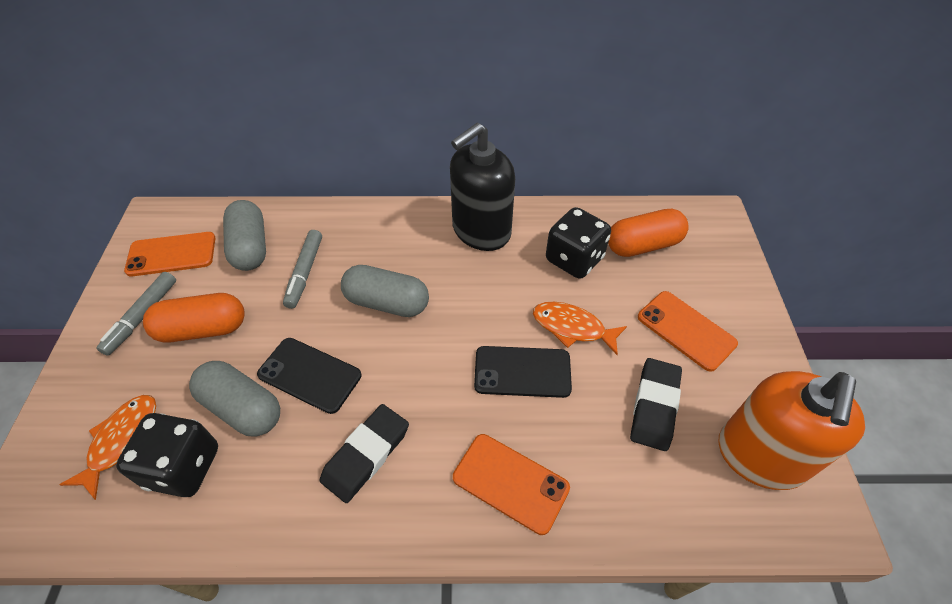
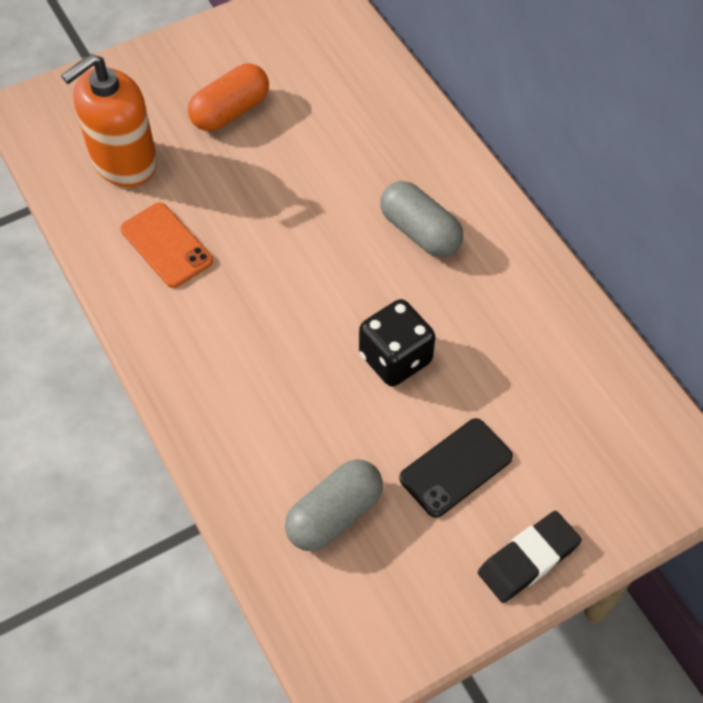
black dice: 2 -> 1
black eraser: 2 -> 1
black phone: 2 -> 1
black soap dispenser: 1 -> 0
grey capsule: 3 -> 2
grey marker: 2 -> 0
orange capsule: 2 -> 1
orange fish: 2 -> 0
orange phone: 3 -> 1

